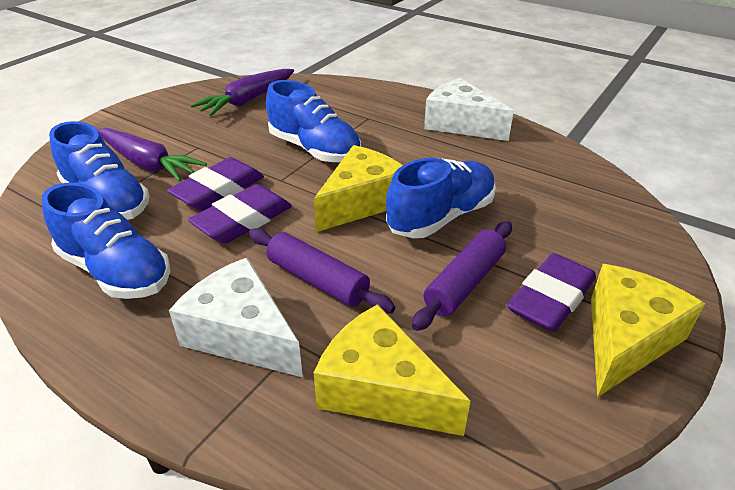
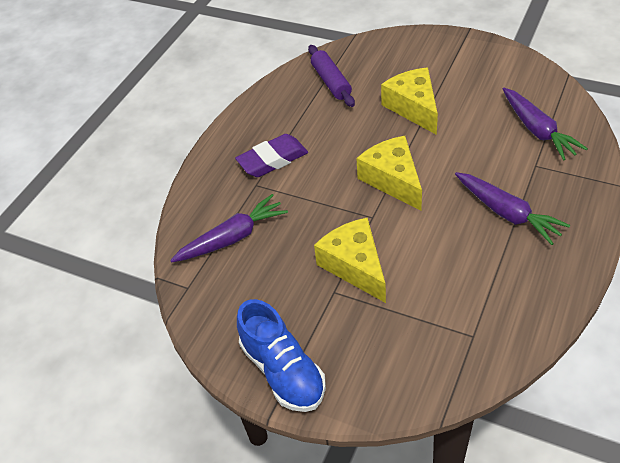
blue shoe: 4 -> 1
purple carrot: 2 -> 3
purple eraser: 3 -> 1
purple rolling pin: 2 -> 1
white cheese: 2 -> 0

